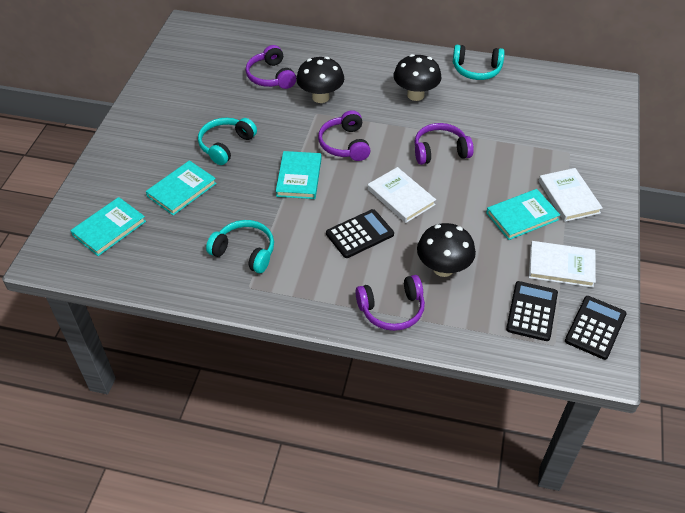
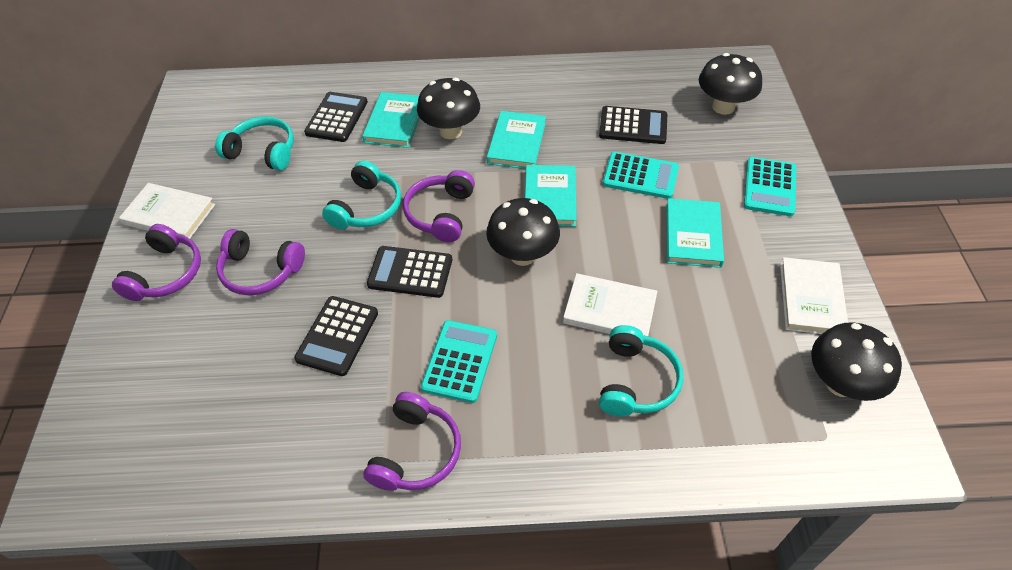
black calculator: 3 -> 4
black mushroom: 3 -> 4
turquoise calculator: 0 -> 3

